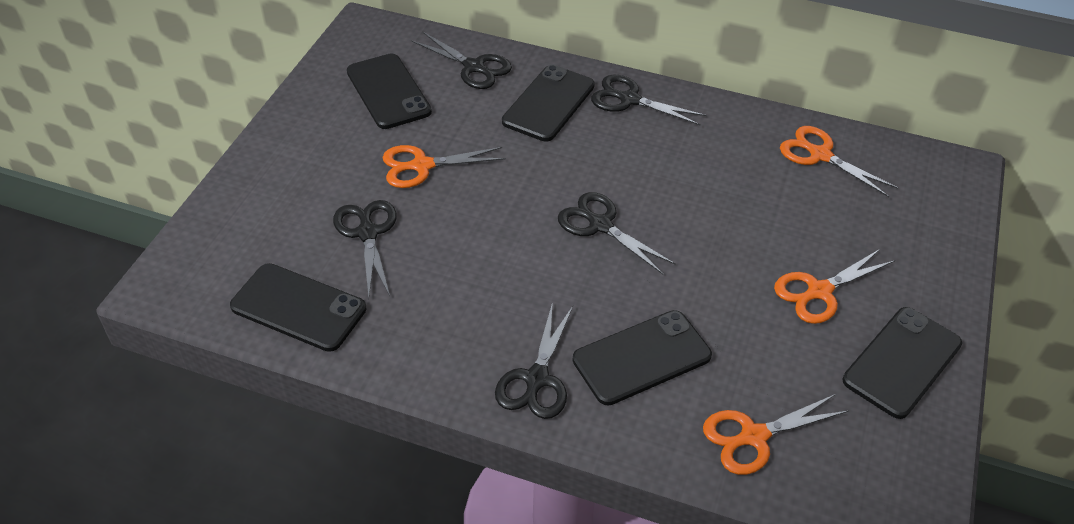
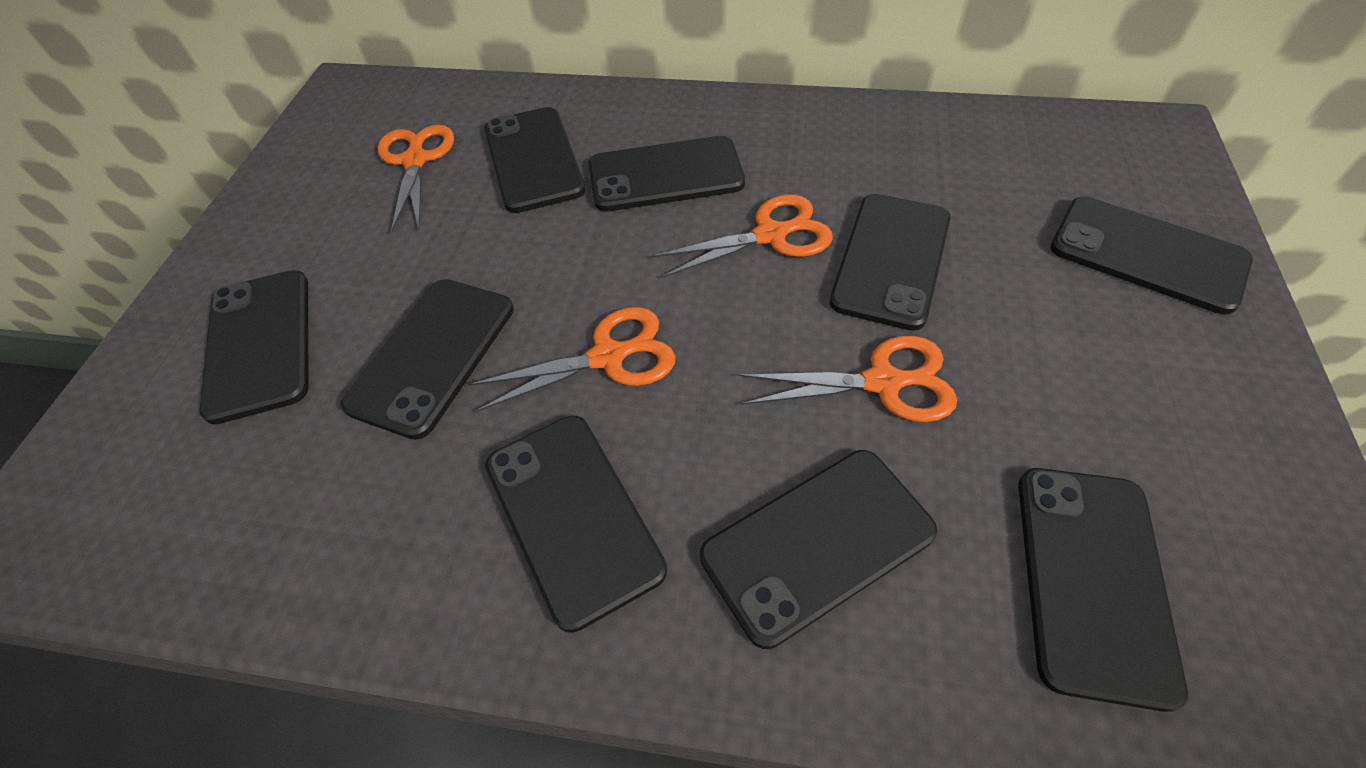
black phone: 5 -> 9
black scissors: 5 -> 0

